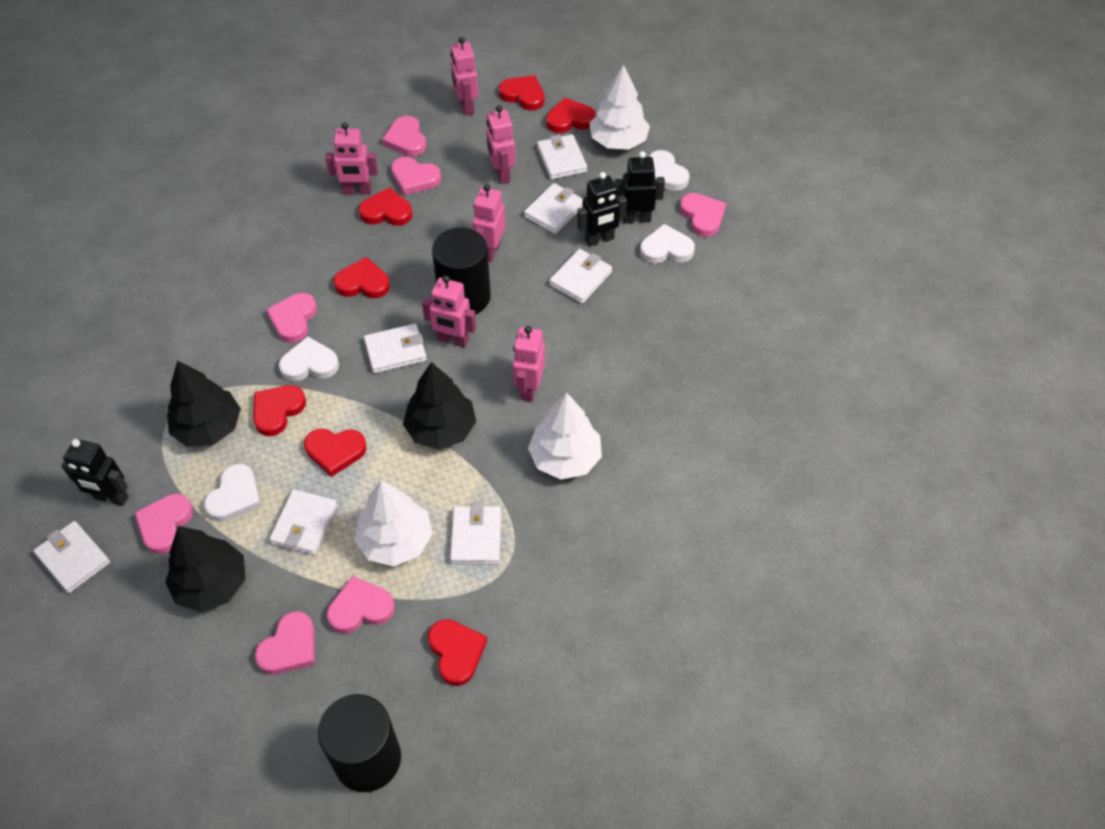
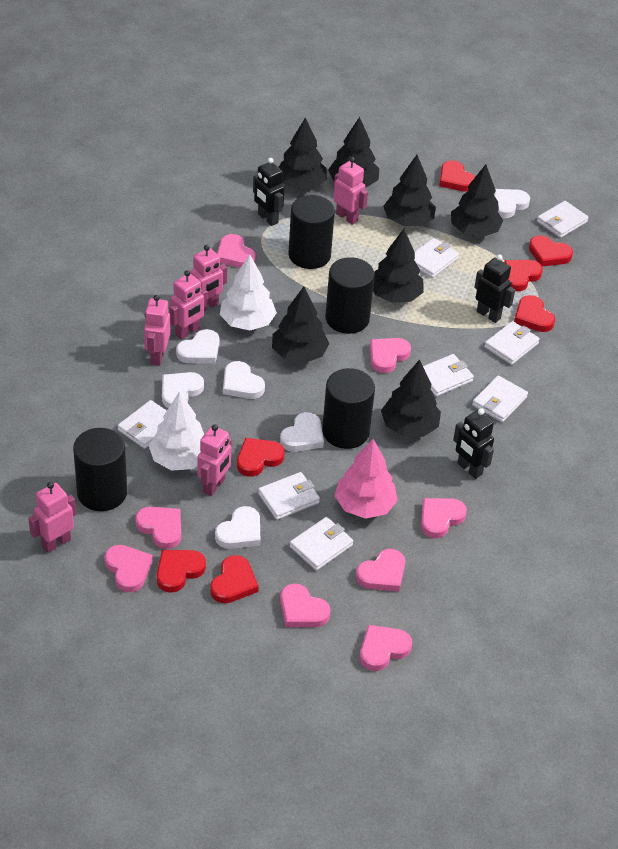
black cylinder: 2 -> 4
black tree: 3 -> 7
pink heart: 7 -> 8
pink tree: 0 -> 1
white heart: 4 -> 6
white tree: 3 -> 2
white wallet: 7 -> 8

